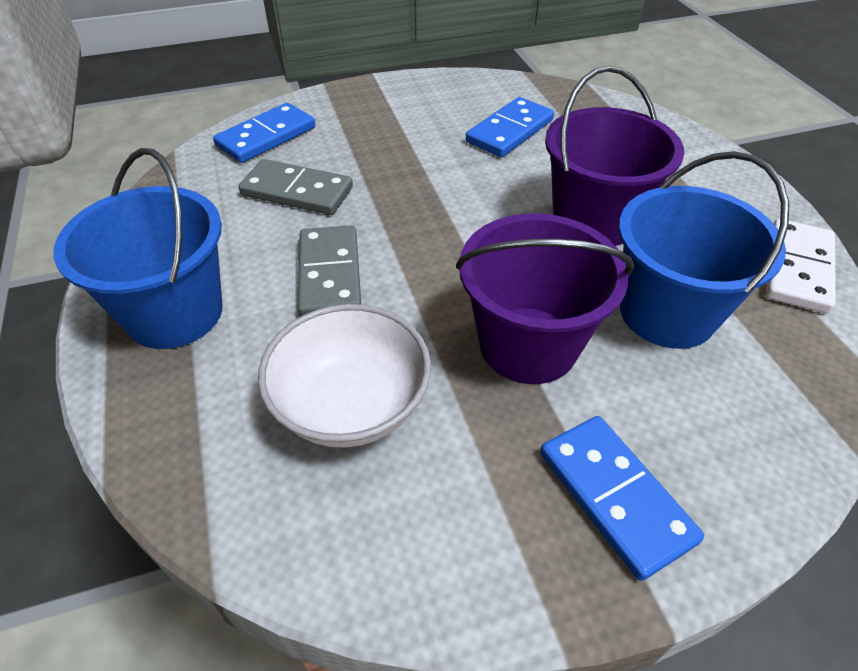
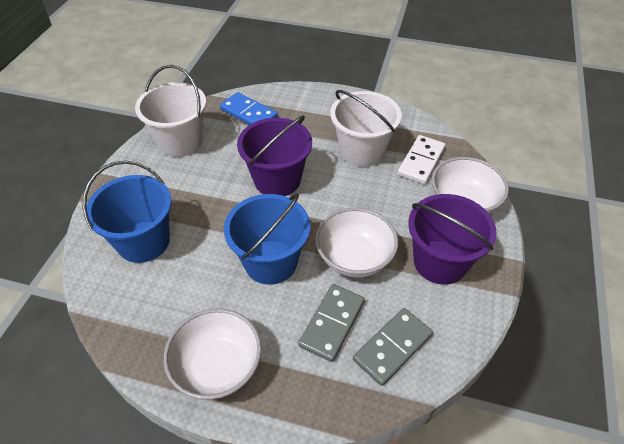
blue domino: 3 -> 1
white bowl: 1 -> 3
white bucket: 0 -> 2

